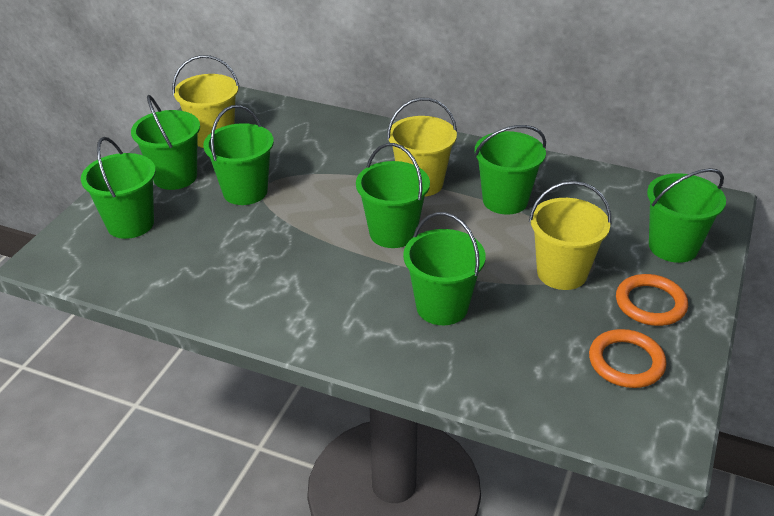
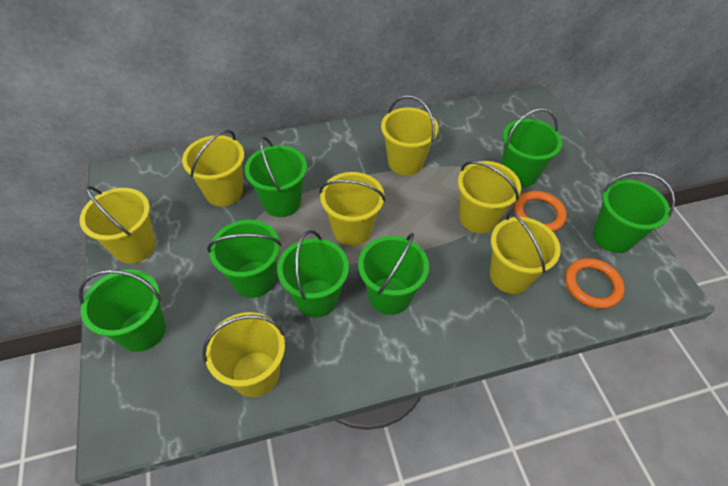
yellow bucket: 3 -> 7

